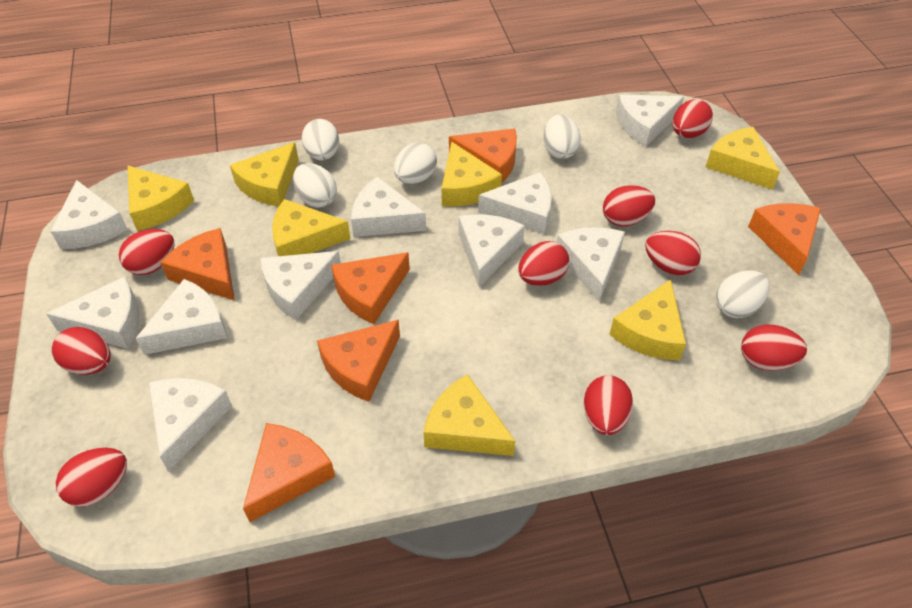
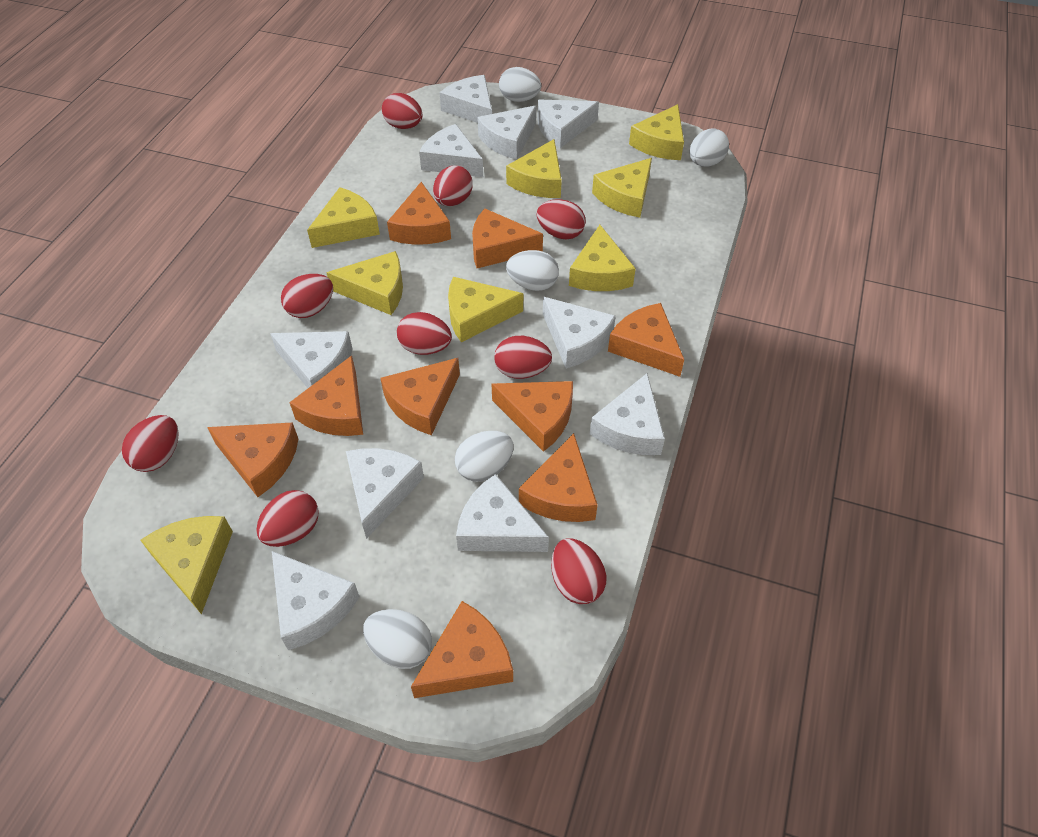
orange cheese: 6 -> 9
yellow cheese: 7 -> 8

